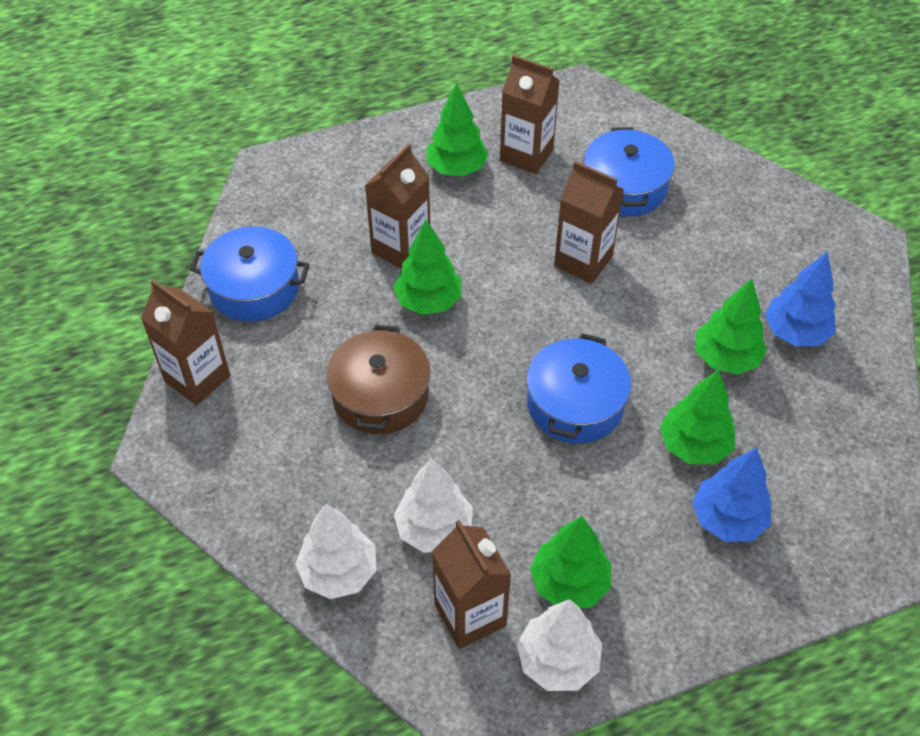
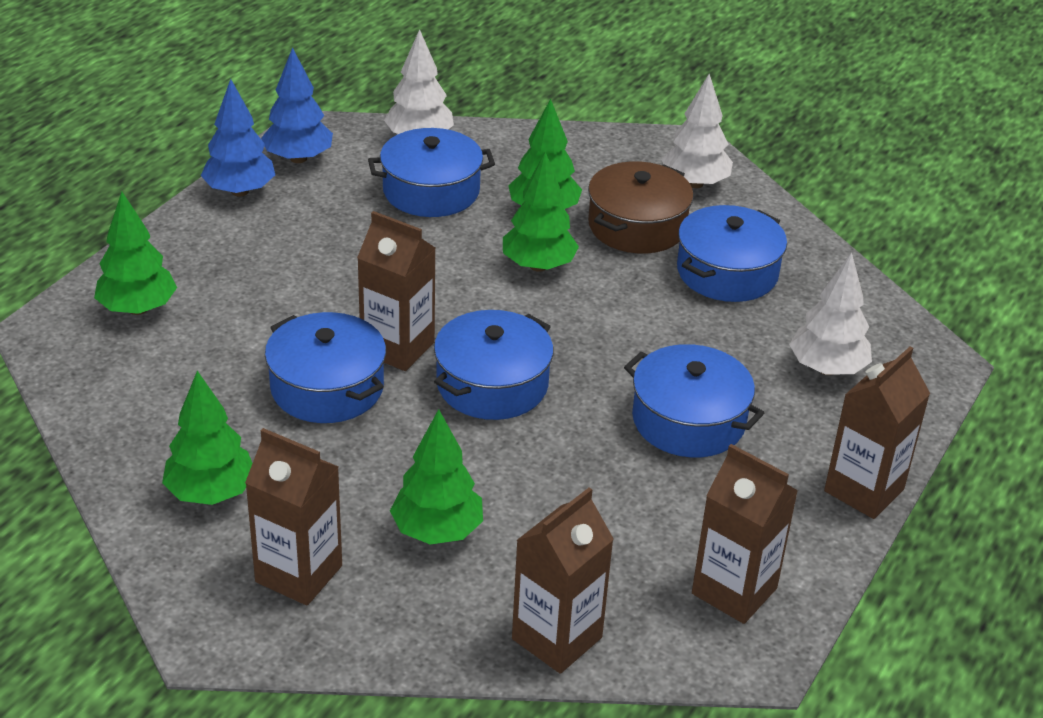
blue pot: 3 -> 5

